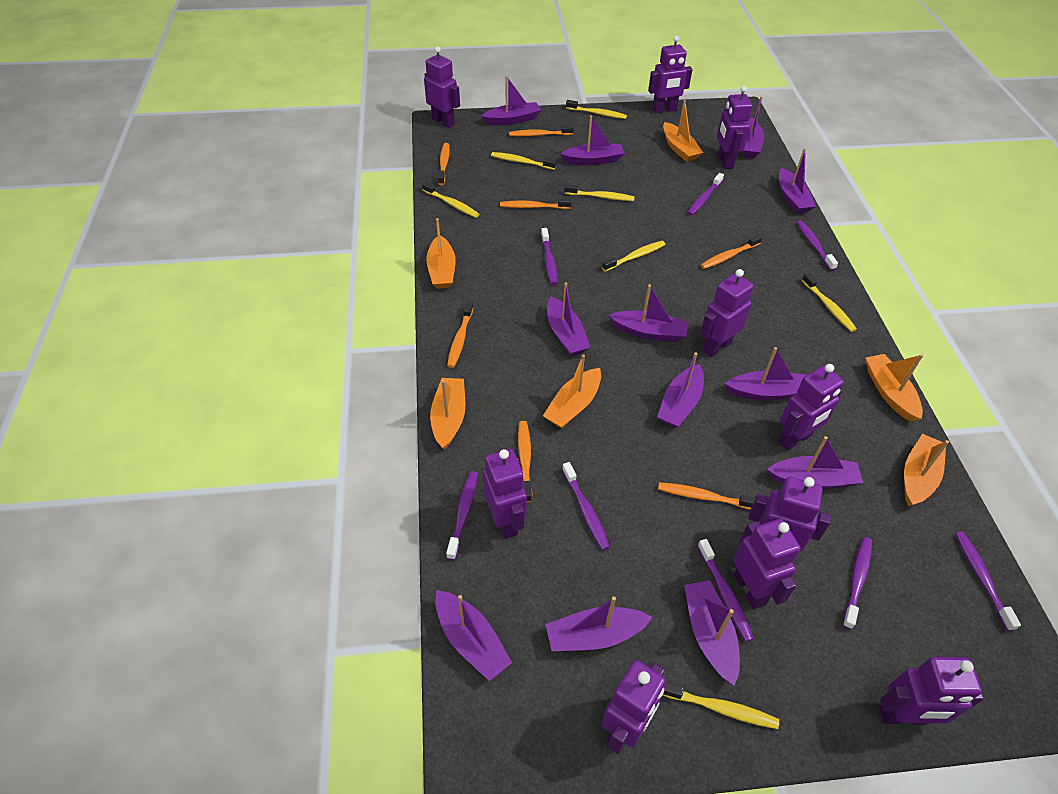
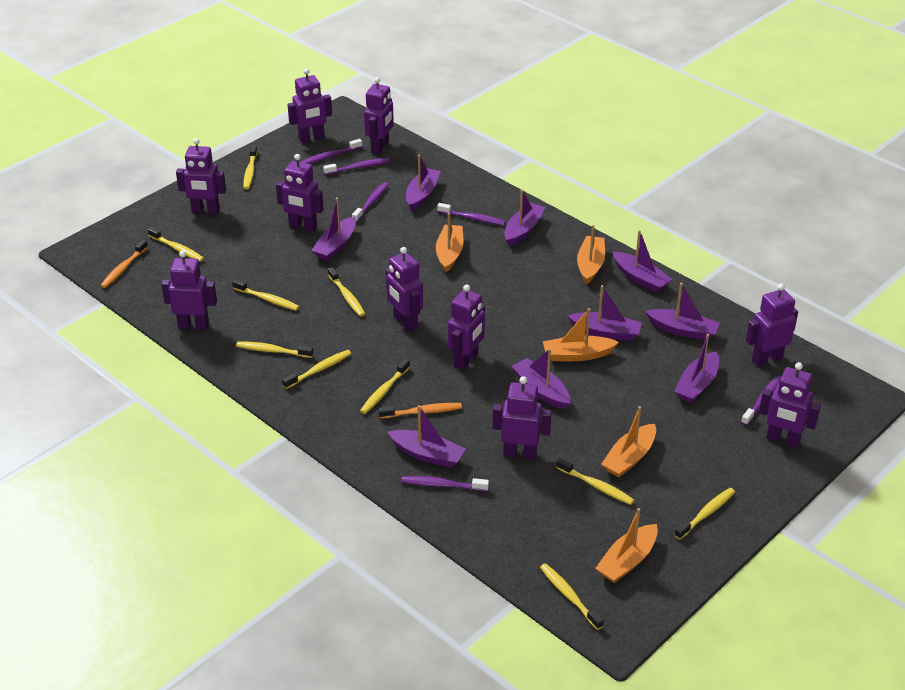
orange boat: 6 -> 5
orange toothbrush: 7 -> 2
purple boat: 12 -> 9
purple toothbrush: 8 -> 6
yellow toothbrush: 7 -> 10

